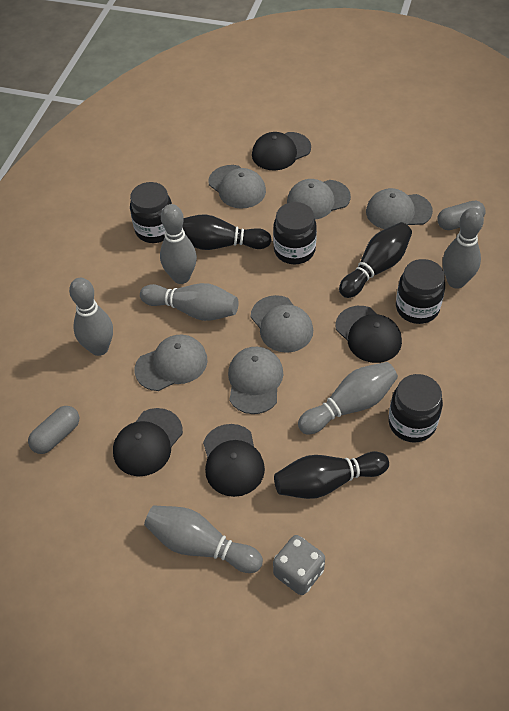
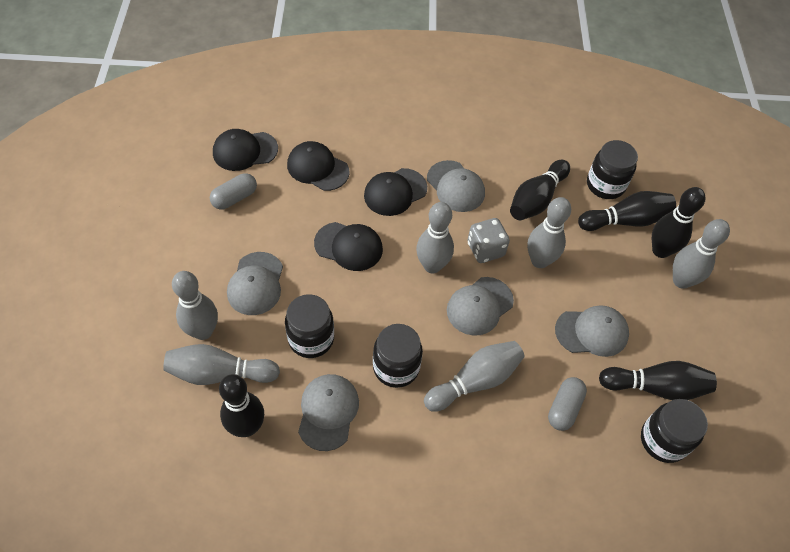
black bowling pin: 3 -> 5
grey cap: 6 -> 5

